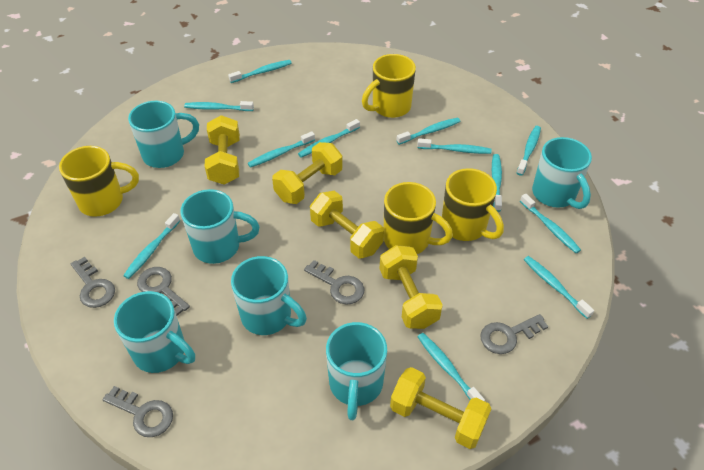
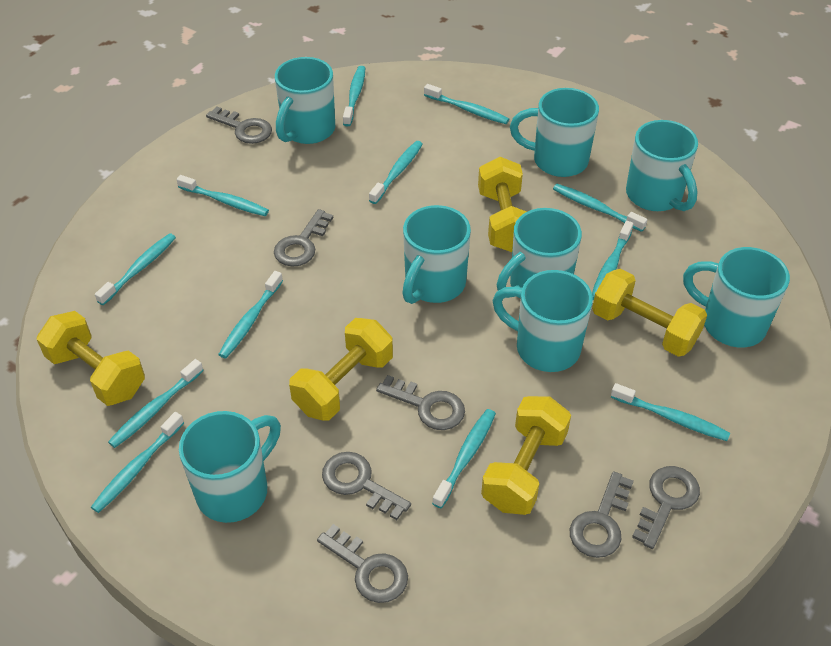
grey key: 5 -> 7
turquoise mug: 6 -> 8
yellow mug: 4 -> 0

